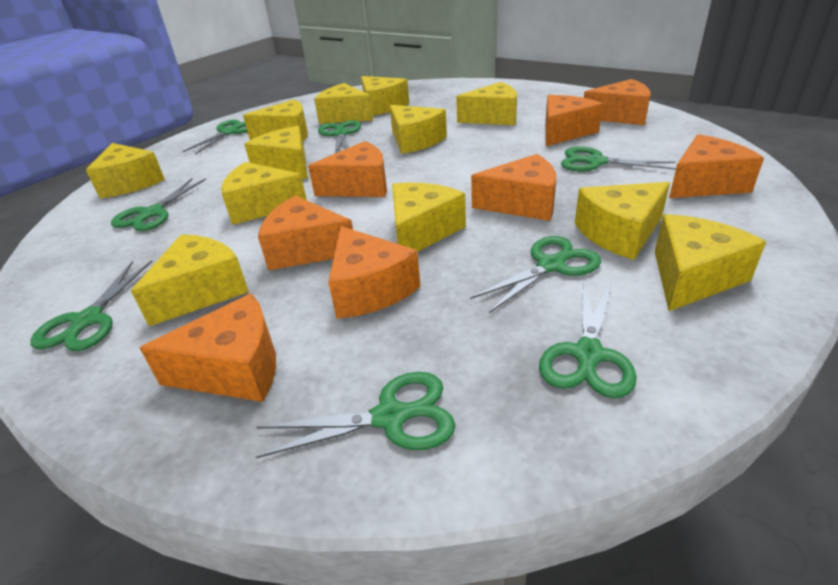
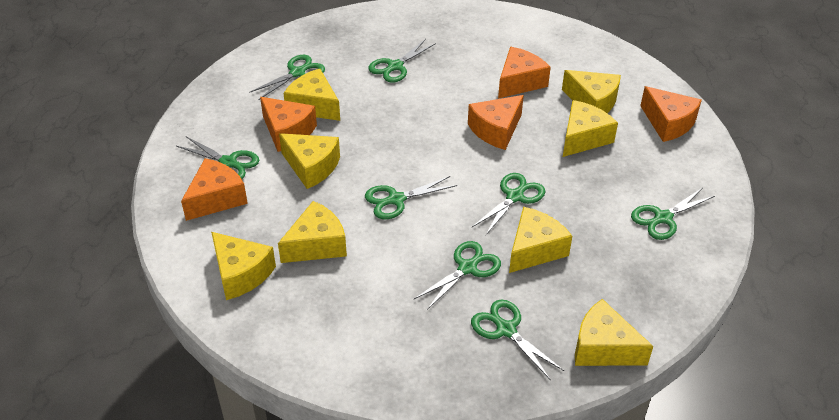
orange cheese: 8 -> 5
yellow cheese: 12 -> 8

